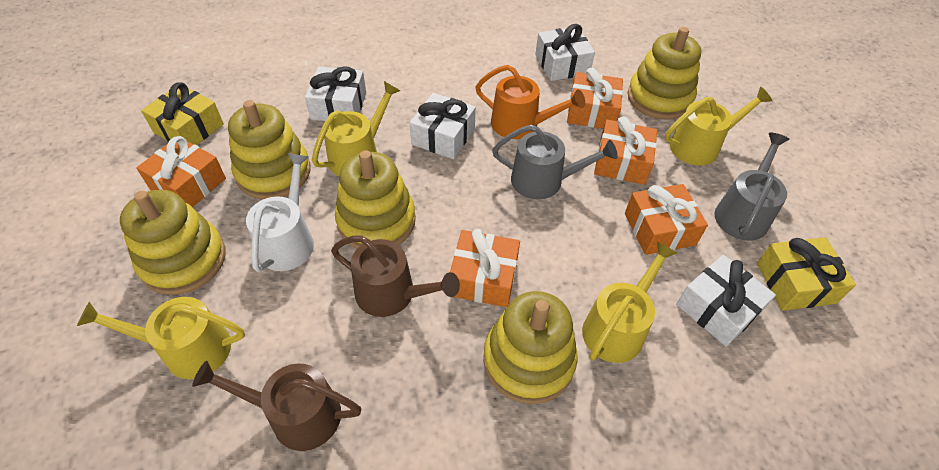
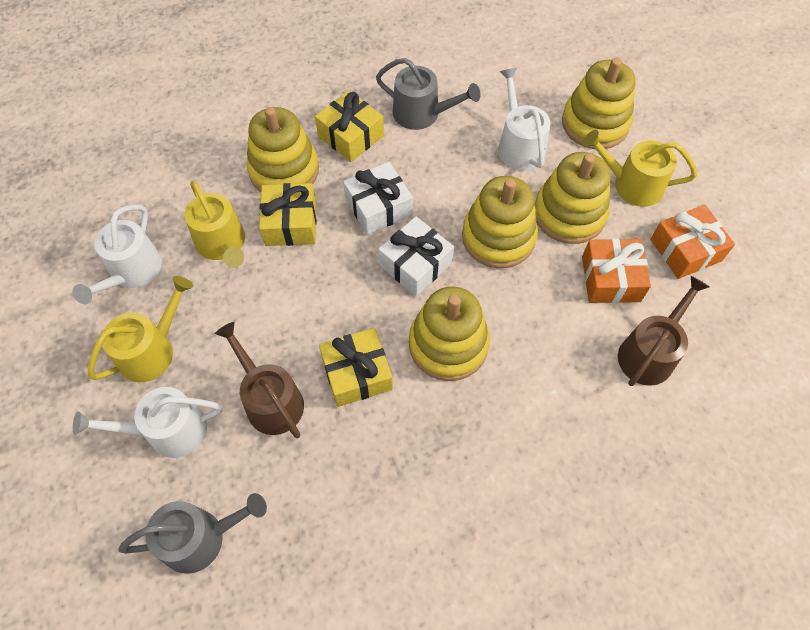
orange gift: 5 -> 2
orange watering can: 1 -> 0
white gift: 4 -> 2
white watering can: 1 -> 3
yellow gift: 2 -> 3
yellow watering can: 4 -> 3

